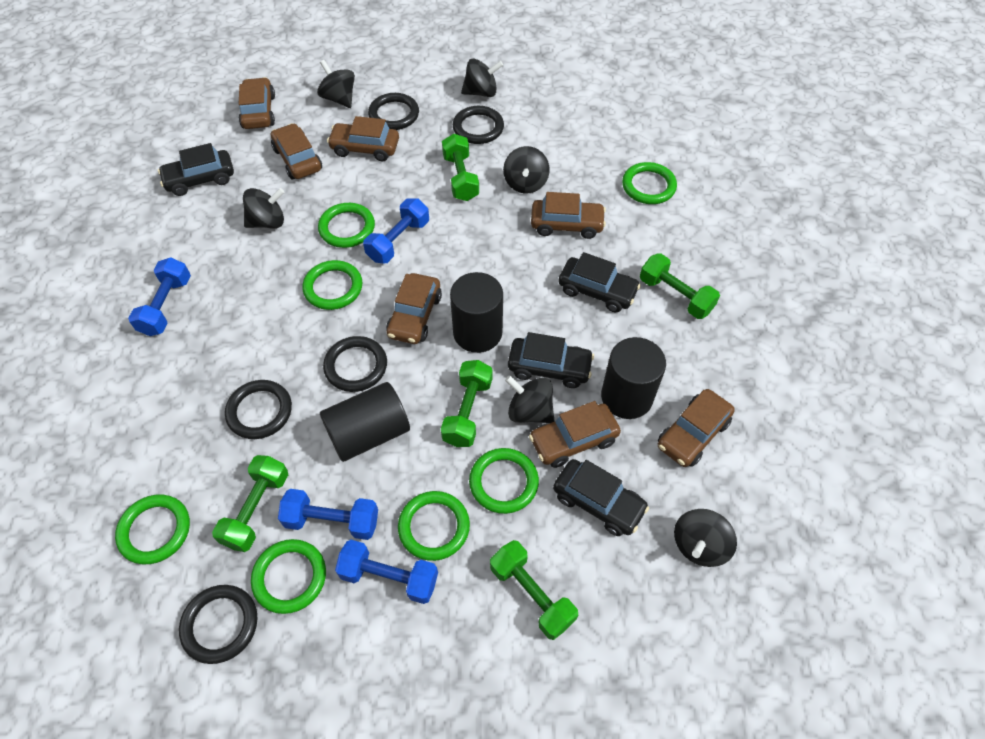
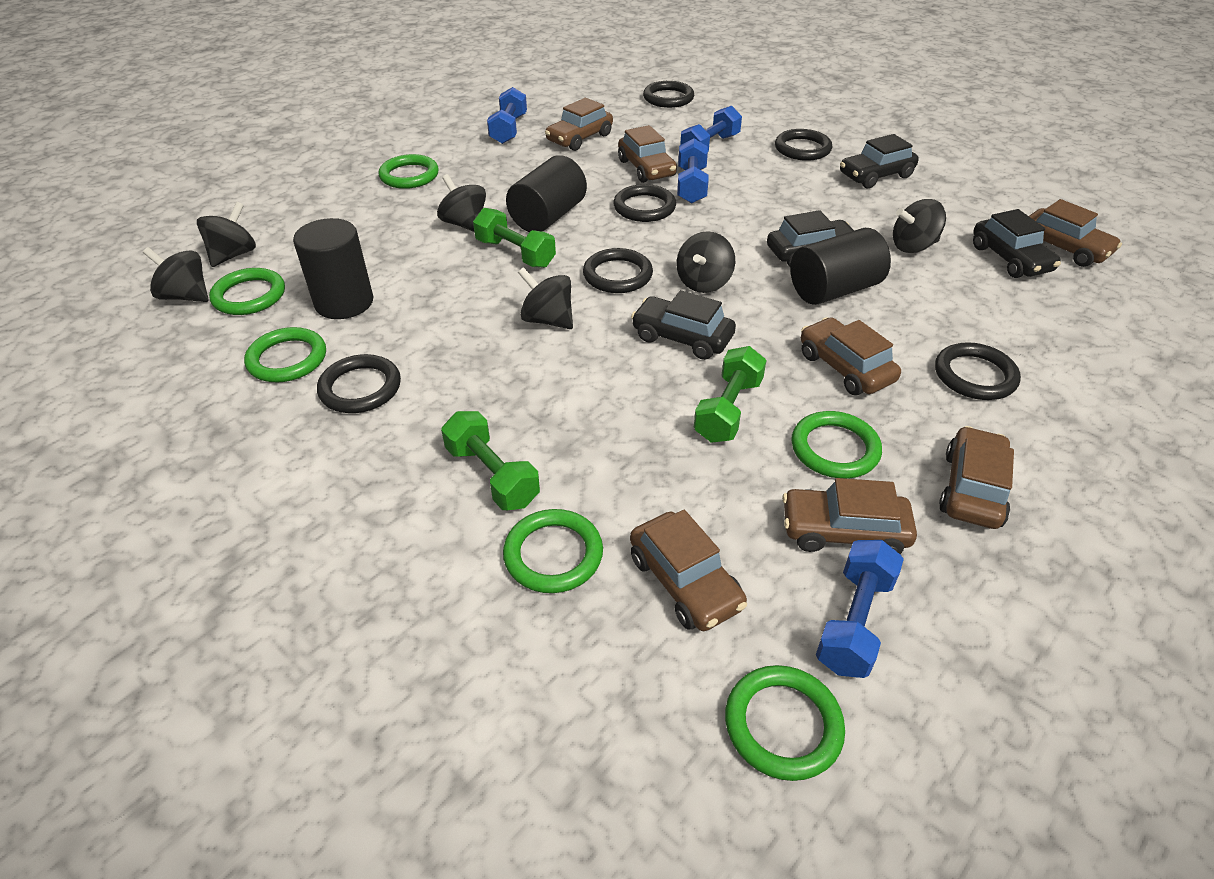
black ring: 5 -> 6
green dumbbell: 5 -> 3
green ring: 7 -> 6

